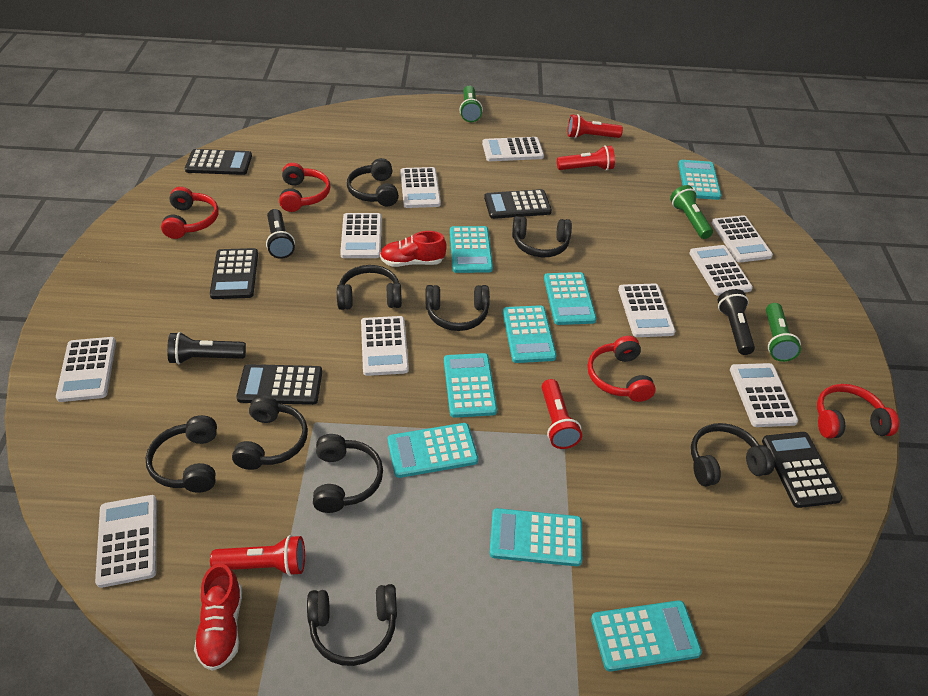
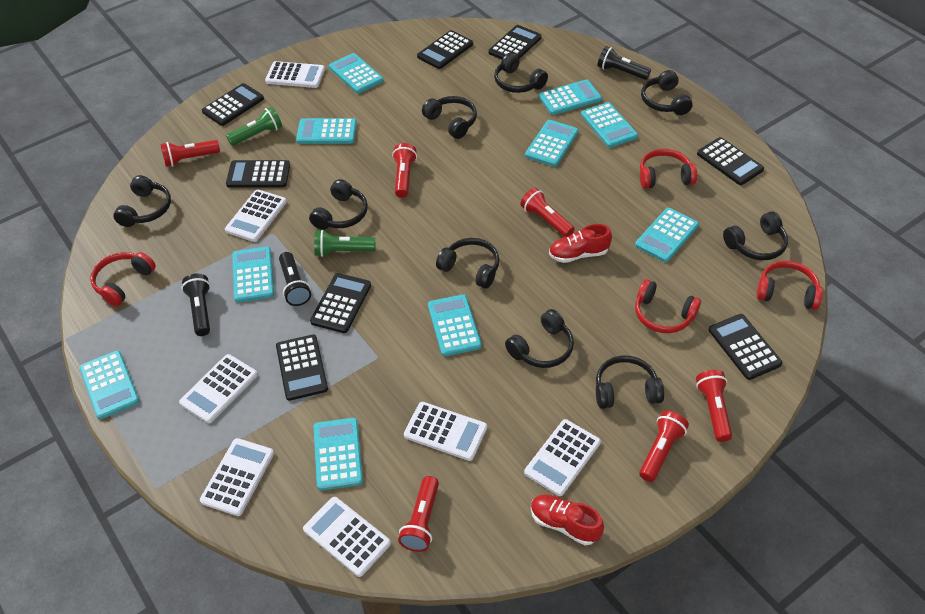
black calculator: 5 -> 8
green flashlight: 3 -> 2
red flashlight: 4 -> 6
turquoise calculator: 8 -> 10
white calculator: 10 -> 7

